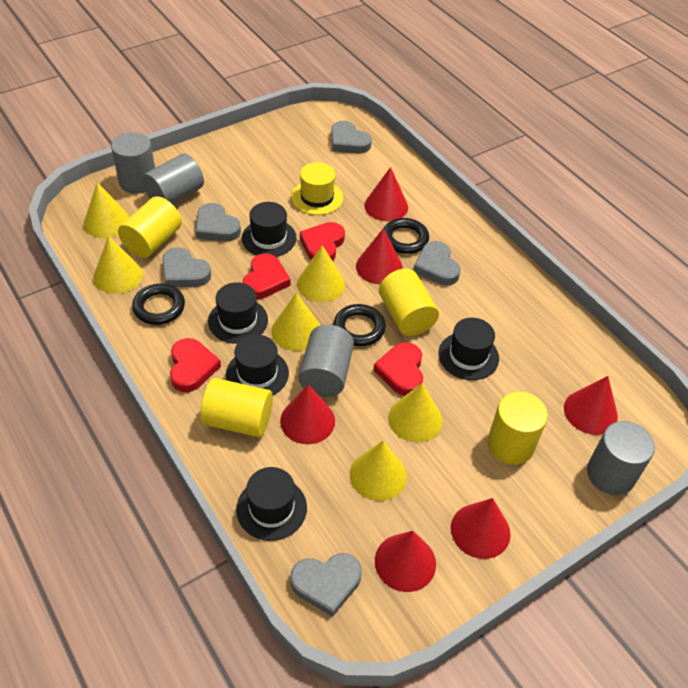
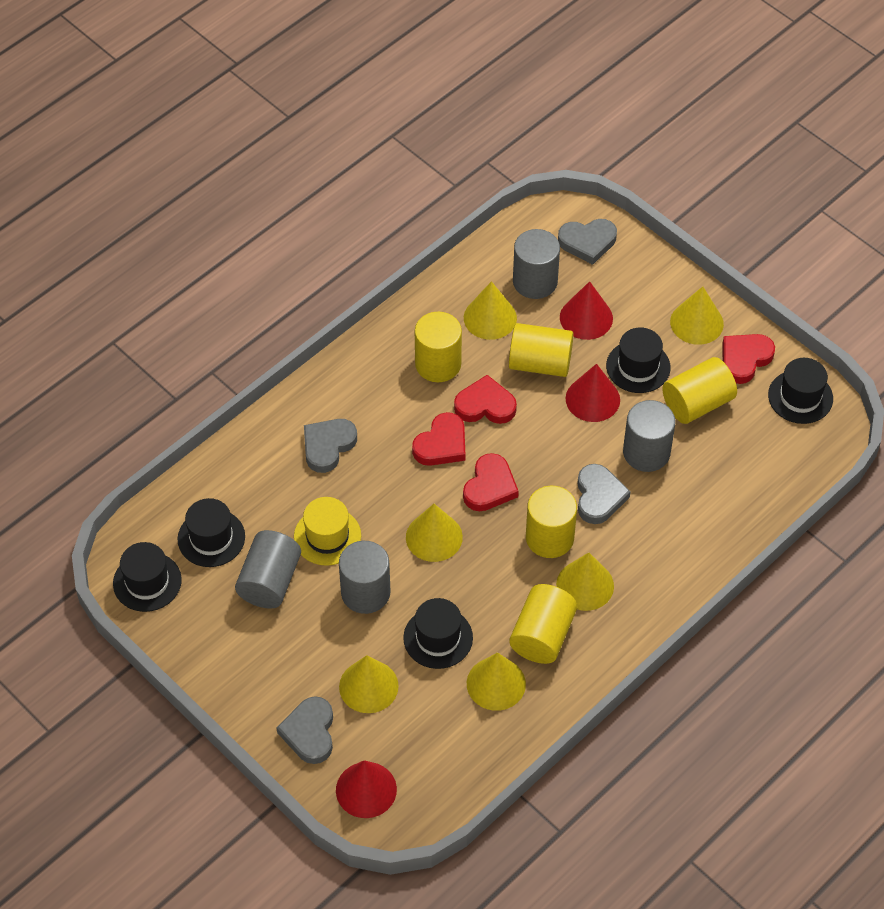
black ring: 3 -> 0
grey heart: 5 -> 4
red cone: 6 -> 3
yellow cylinder: 4 -> 5

